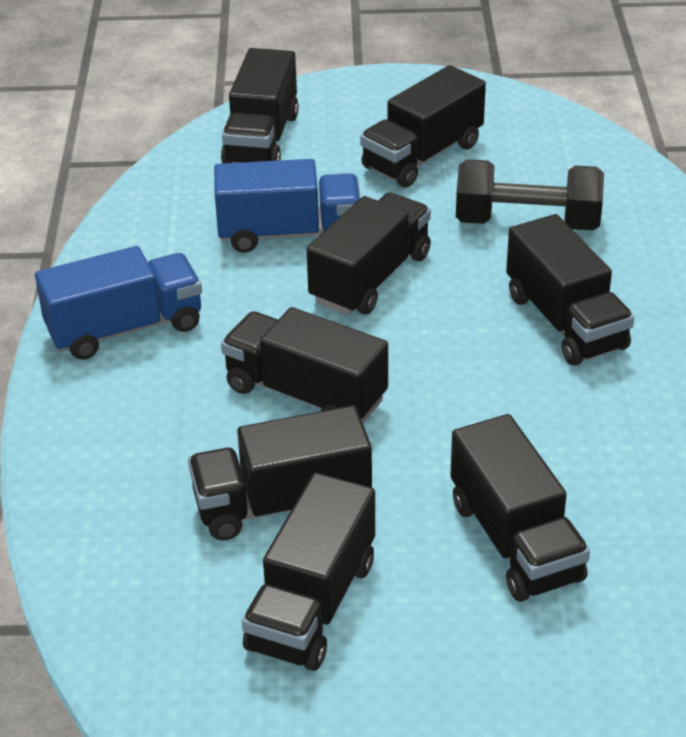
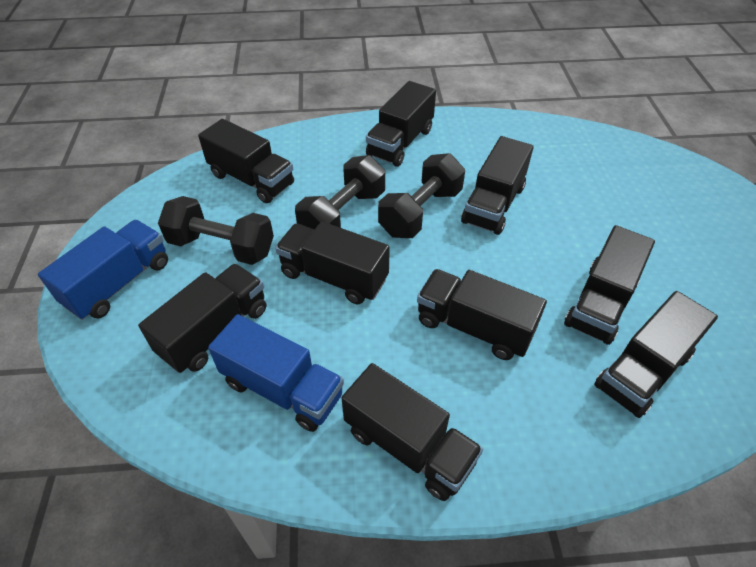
black dumbbell: 1 -> 3
black truck: 8 -> 9

